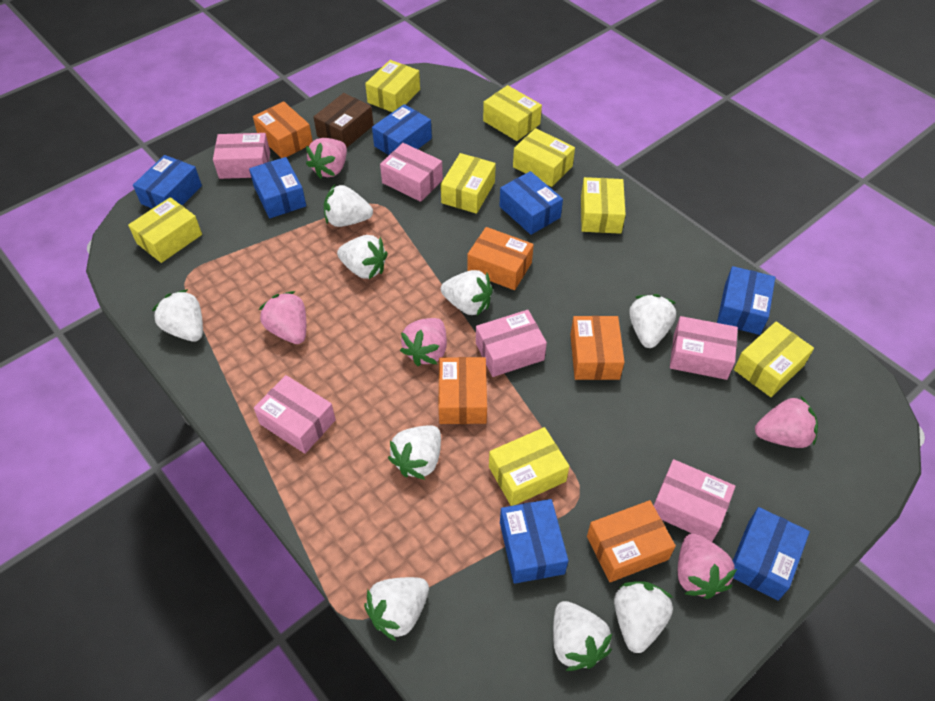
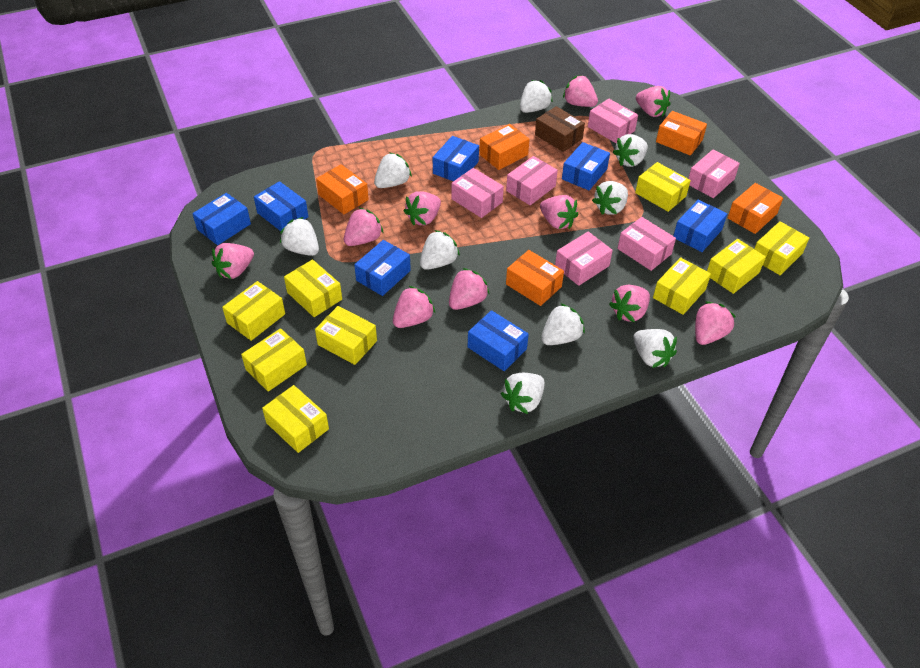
pink strawberry: 5 -> 10
yellow box: 8 -> 9

